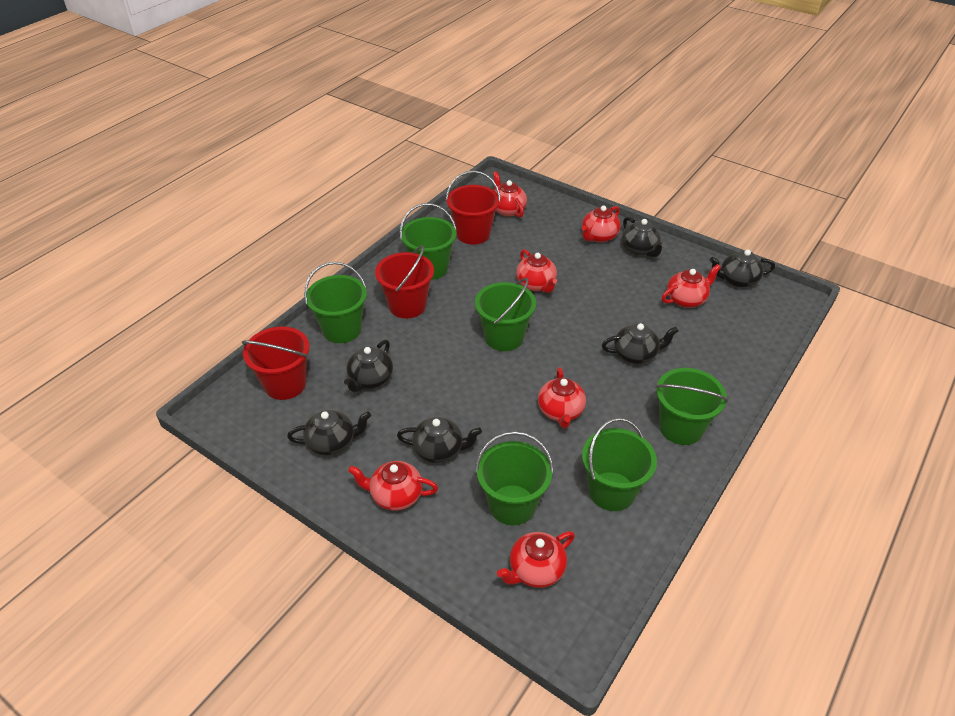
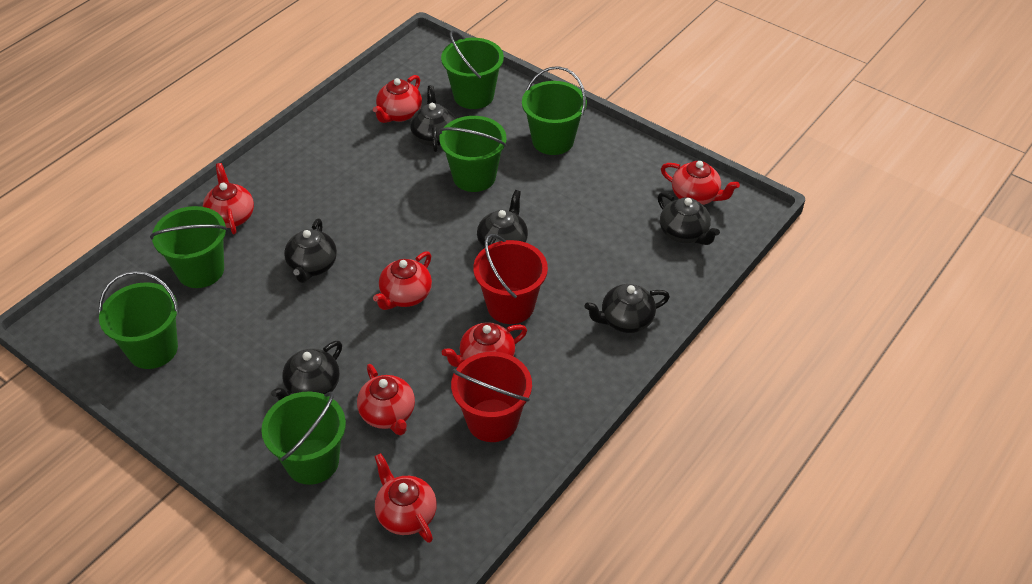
red bucket: 3 -> 2

